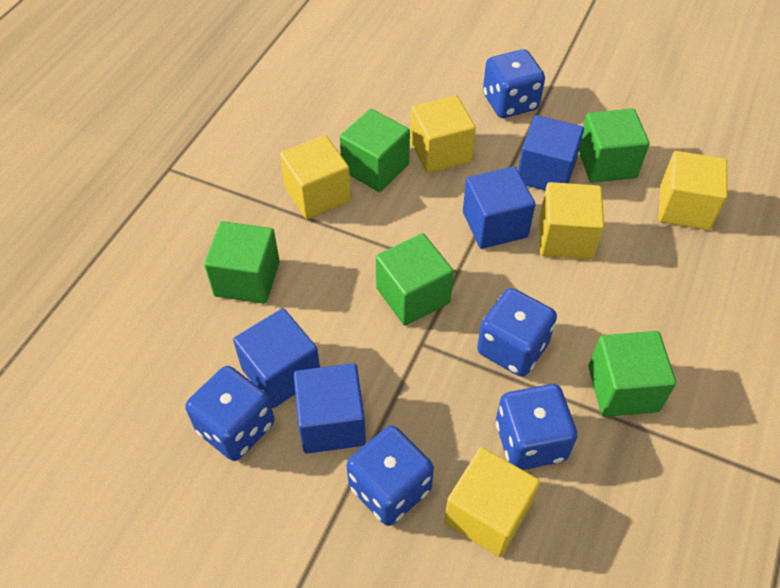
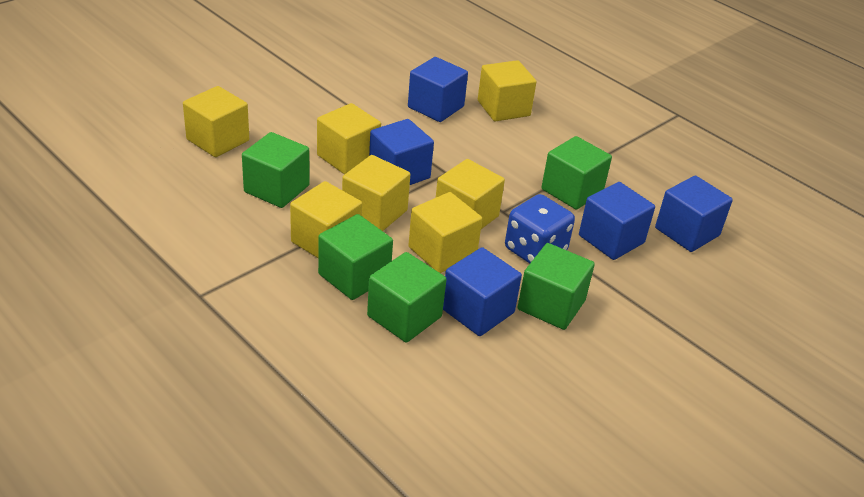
blue cube: 4 -> 5
blue dice: 5 -> 1
yellow cube: 5 -> 7

